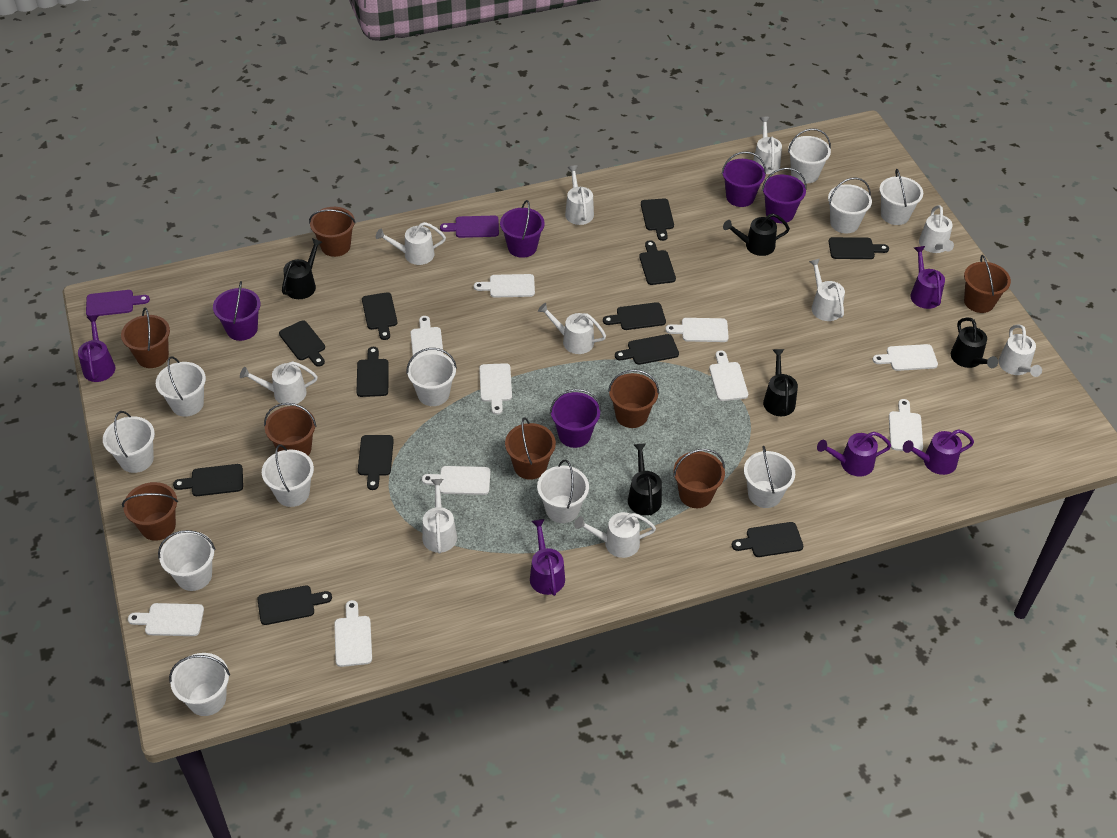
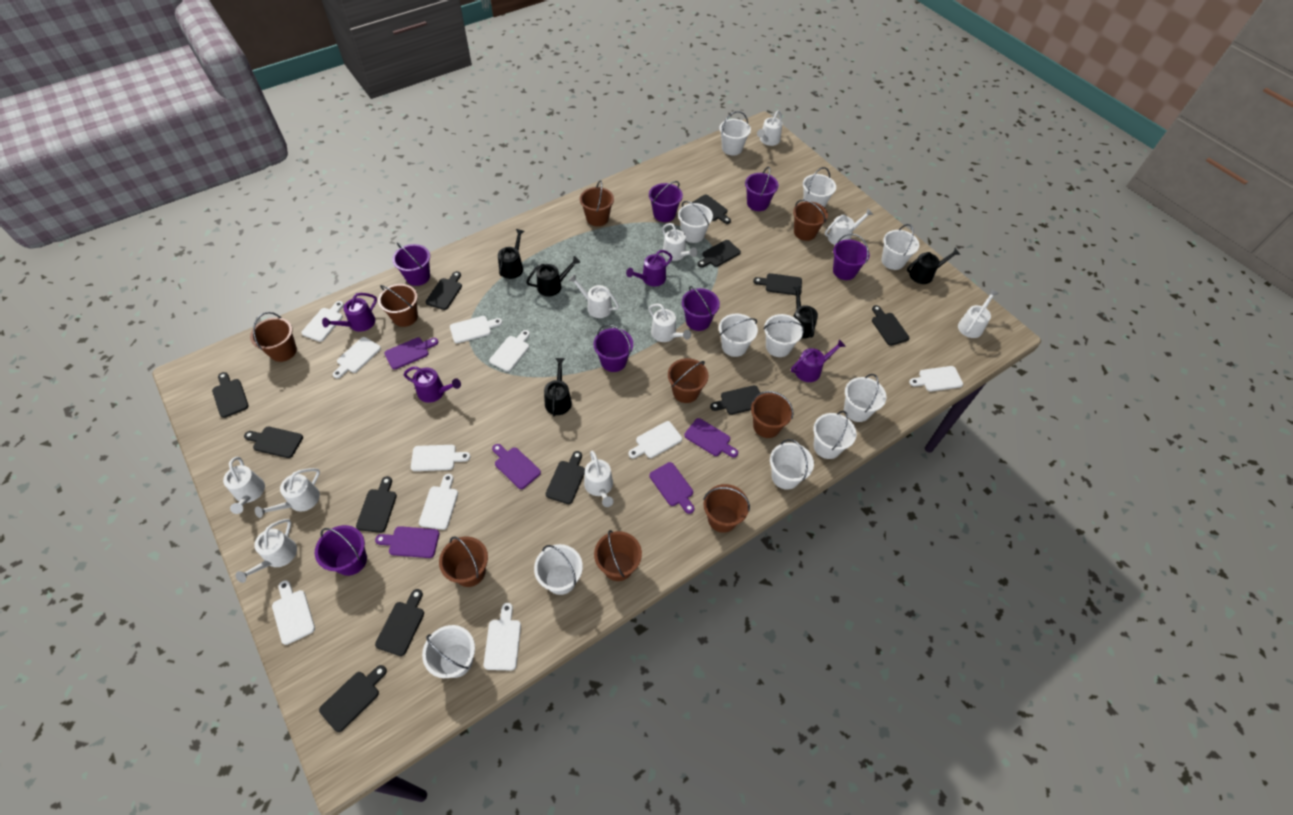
brown bucket: 8 -> 9
purple bucket: 5 -> 7
purple cutting board: 2 -> 5
purple watering can: 5 -> 4

